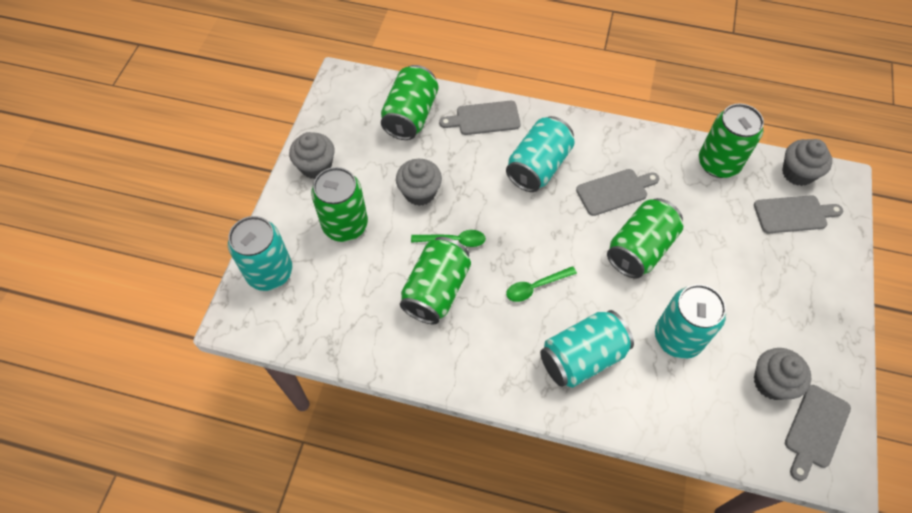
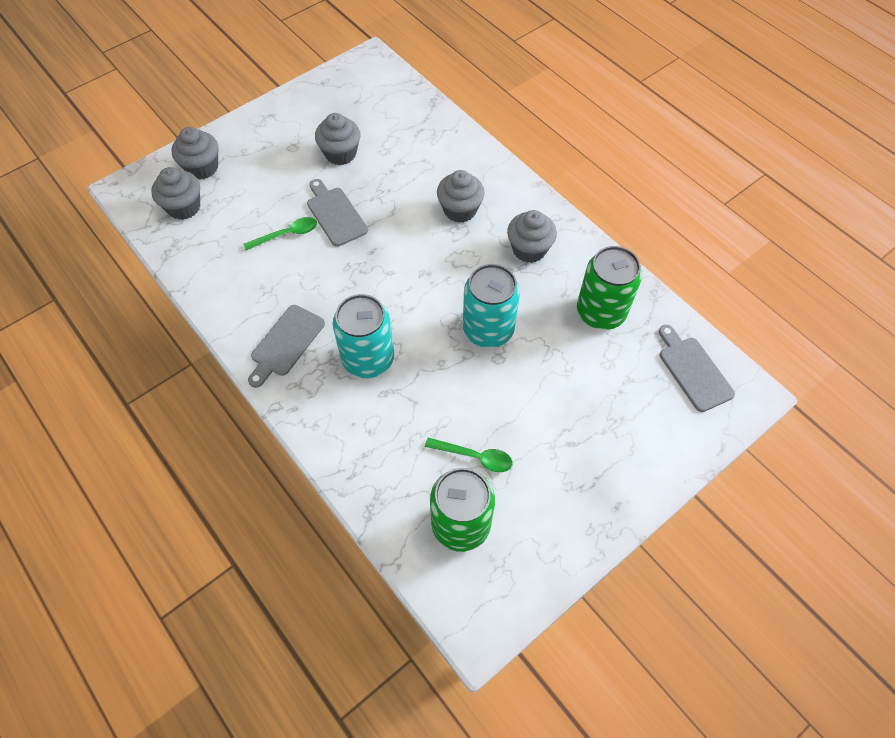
green can: 5 -> 2
grey cupcake: 4 -> 5
grey cutting board: 4 -> 3
turquoise can: 4 -> 2

